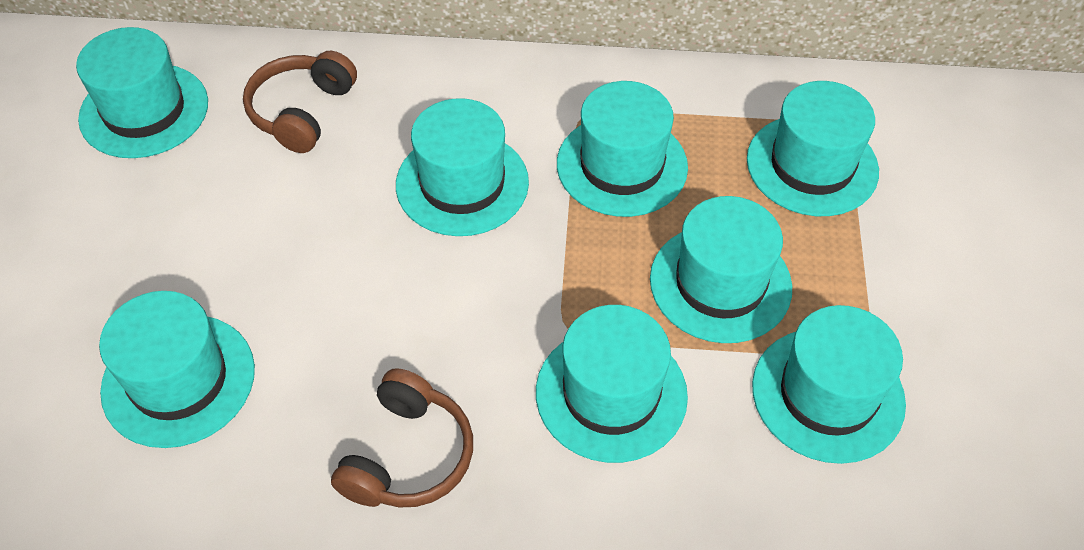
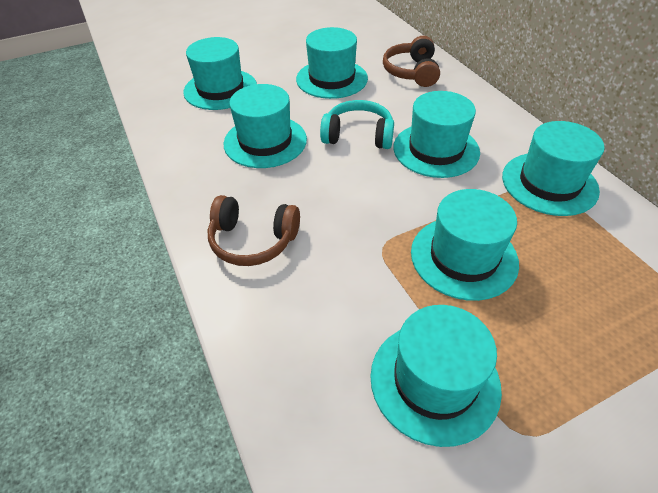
turquoise hat: 8 -> 7
turquoise headphones: 0 -> 1

